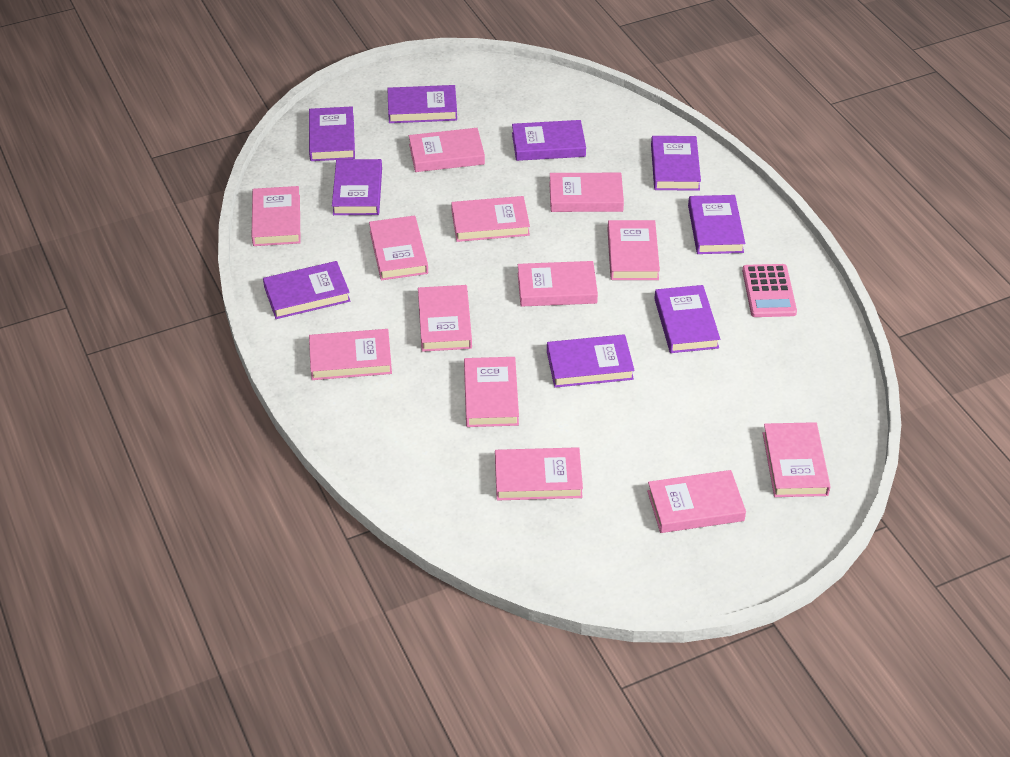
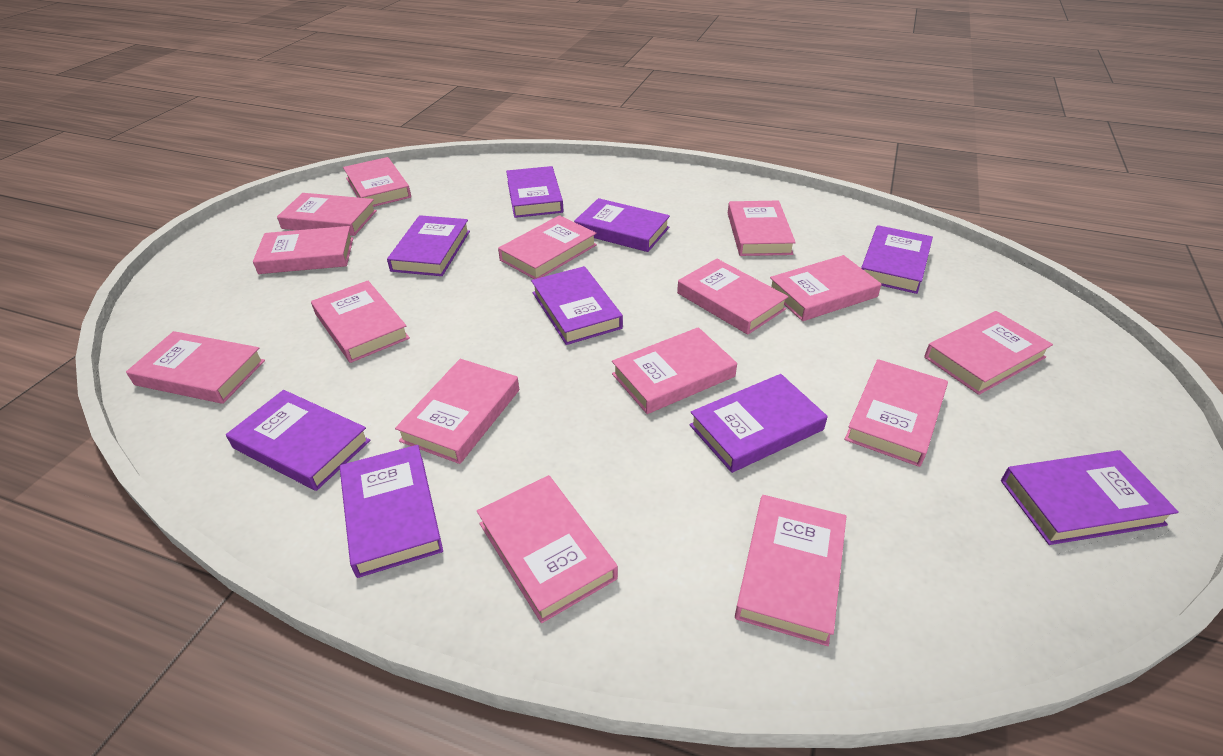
pink book: 13 -> 15
pink calculator: 1 -> 0

